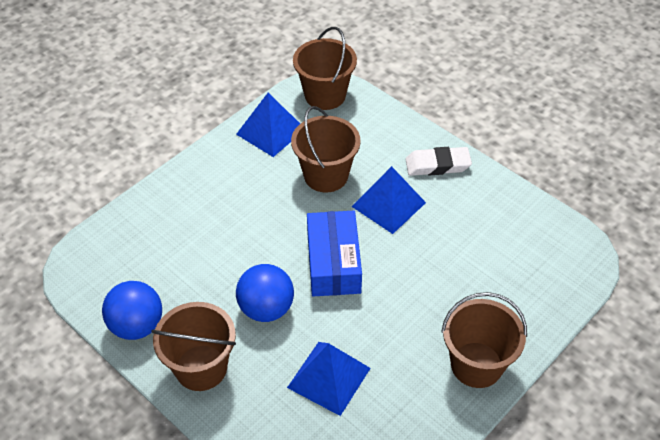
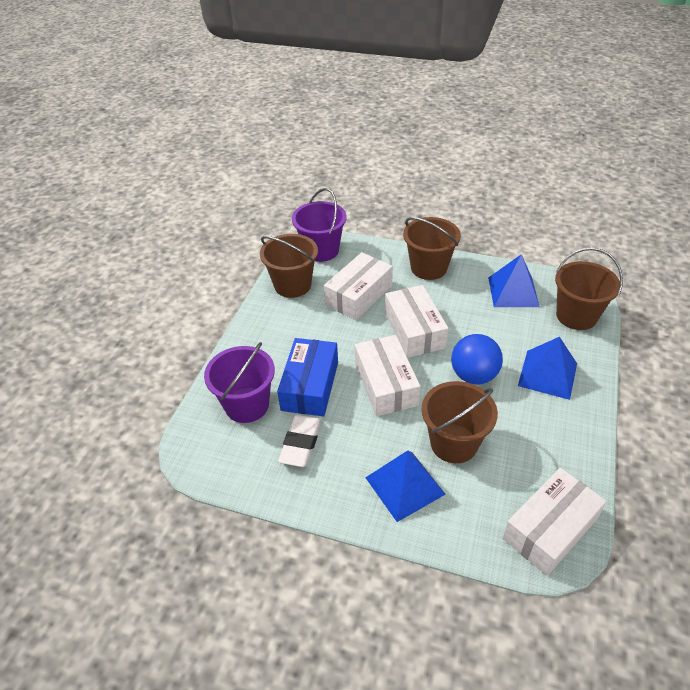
blue ball: 2 -> 1
purple bucket: 0 -> 2
white box: 0 -> 4

